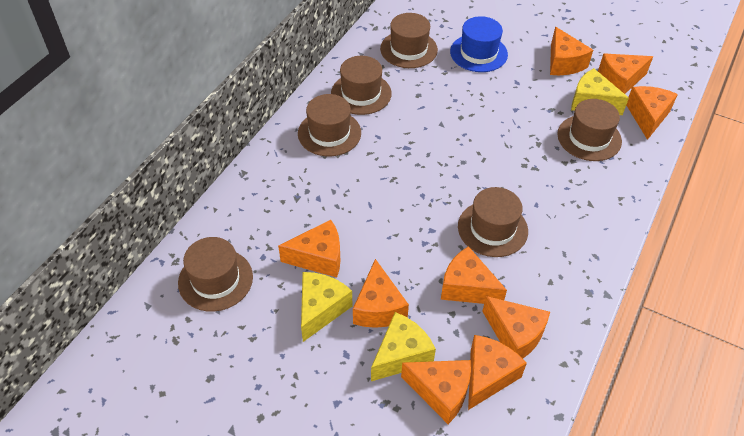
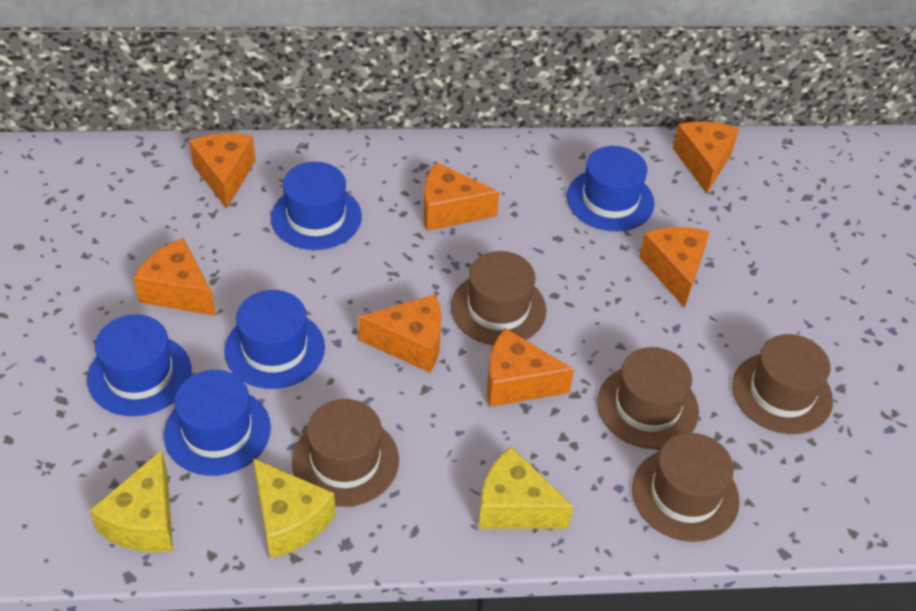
blue hat: 1 -> 5
brown hat: 6 -> 5
orange cheese: 9 -> 7

